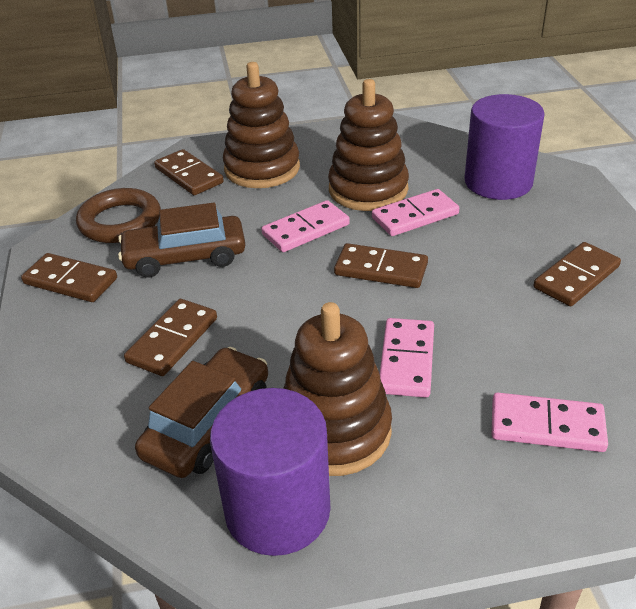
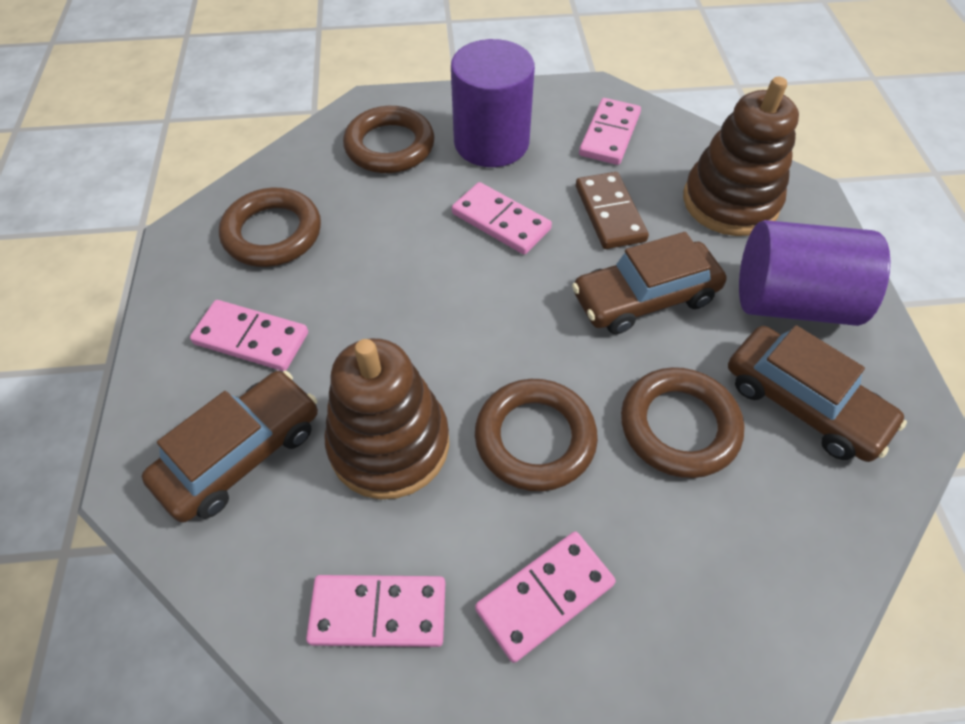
brown car: 2 -> 3
brown domino: 5 -> 1
brown ring: 1 -> 4
brown stacking toy: 3 -> 2
pink domino: 4 -> 5

